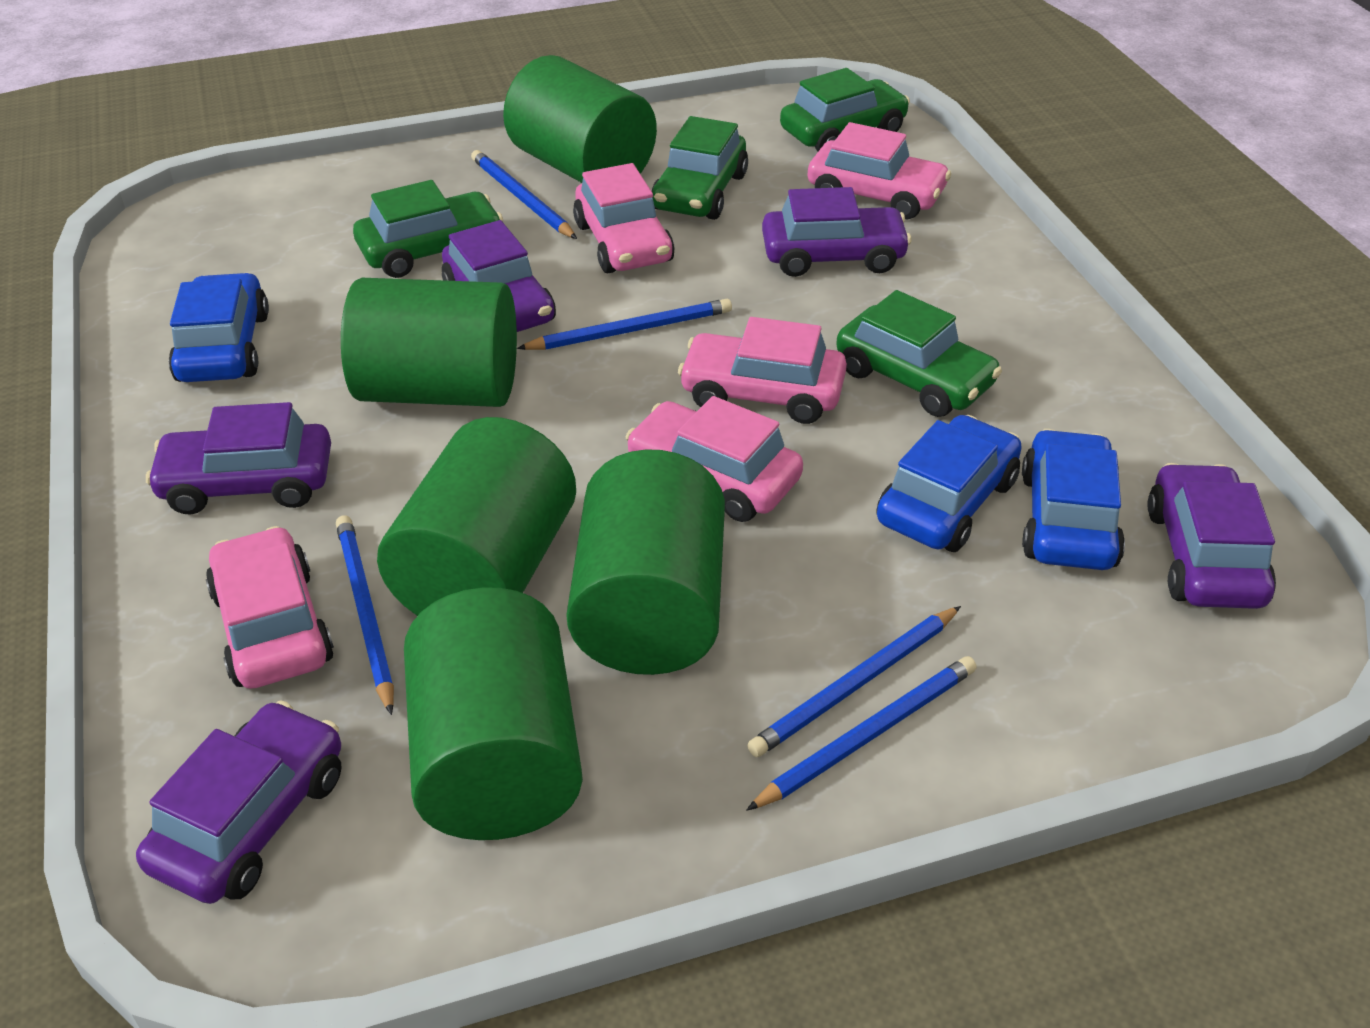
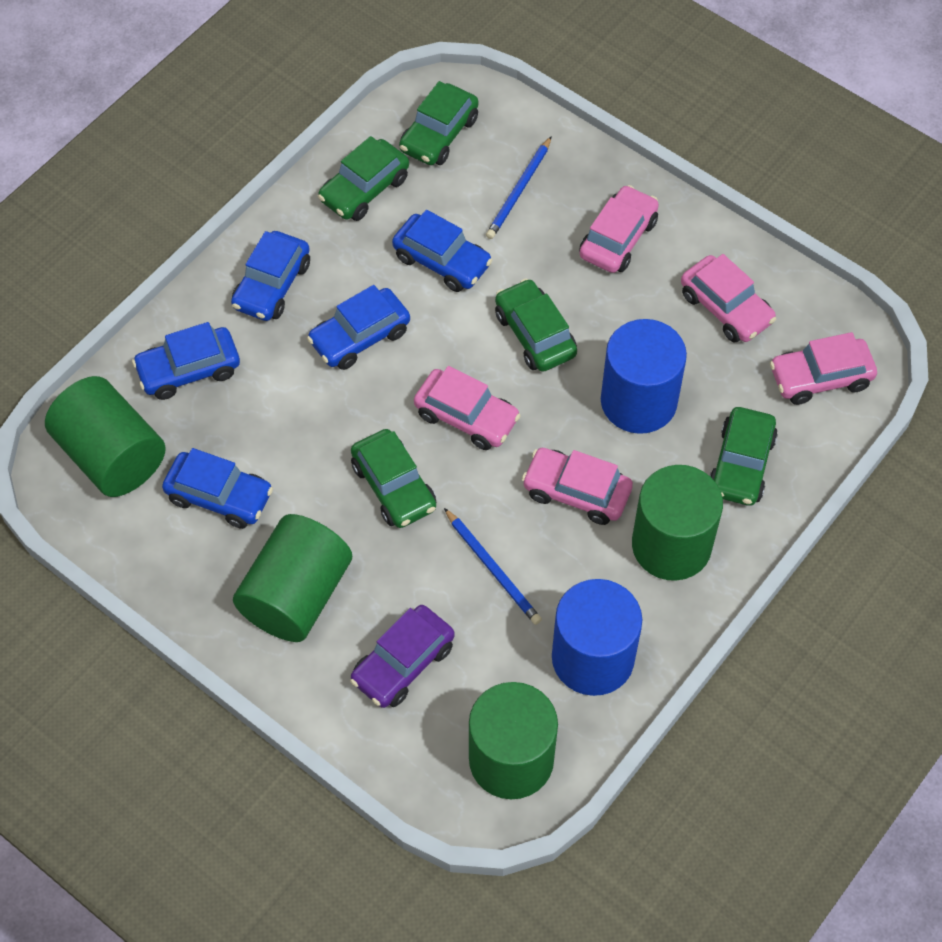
blue car: 3 -> 5
blue cylinder: 0 -> 2
blue pencil: 5 -> 2
green car: 4 -> 5
green cylinder: 5 -> 4
purple car: 5 -> 1

